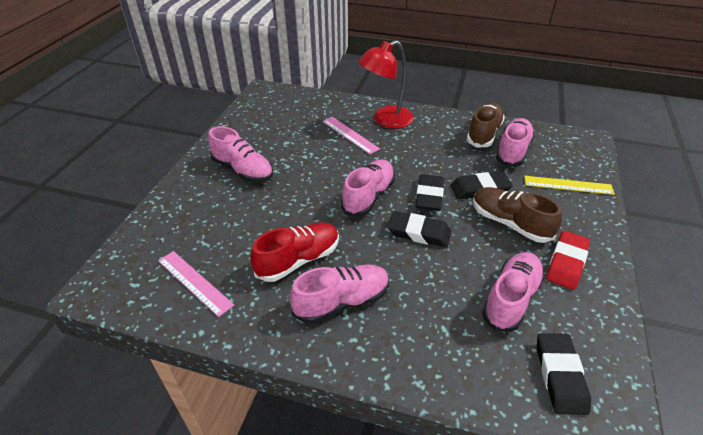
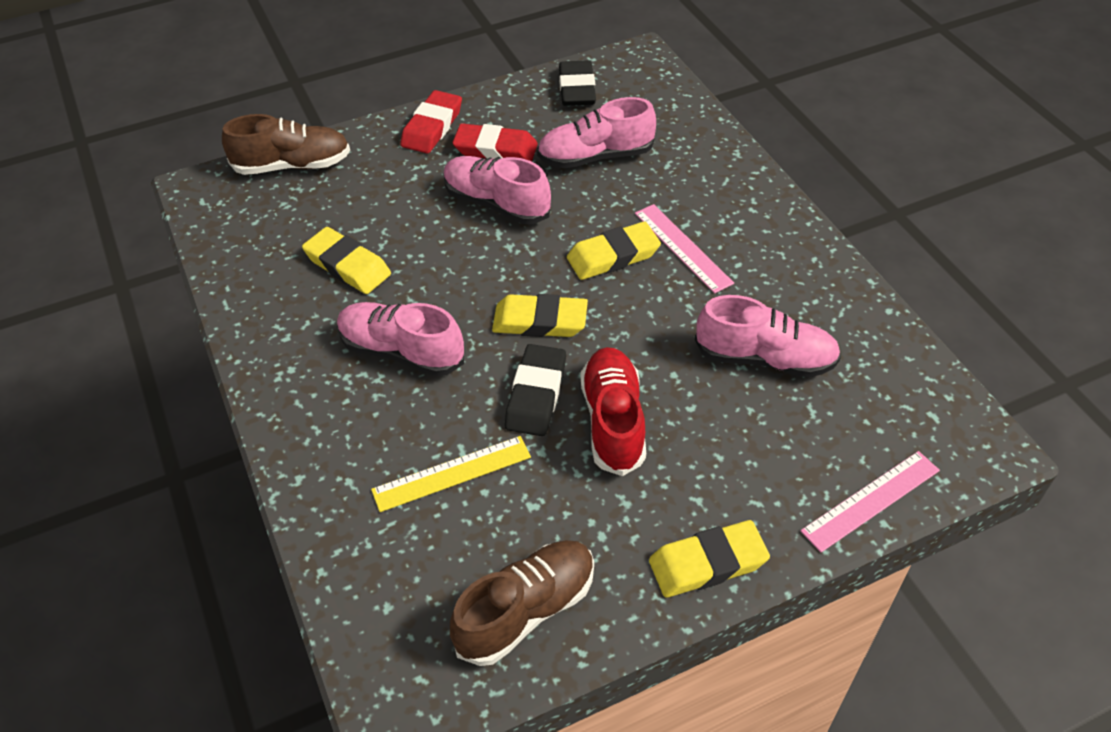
black eraser: 4 -> 2
pink shoe: 5 -> 4
red eraser: 1 -> 2
red lamp: 1 -> 0
yellow eraser: 0 -> 4

